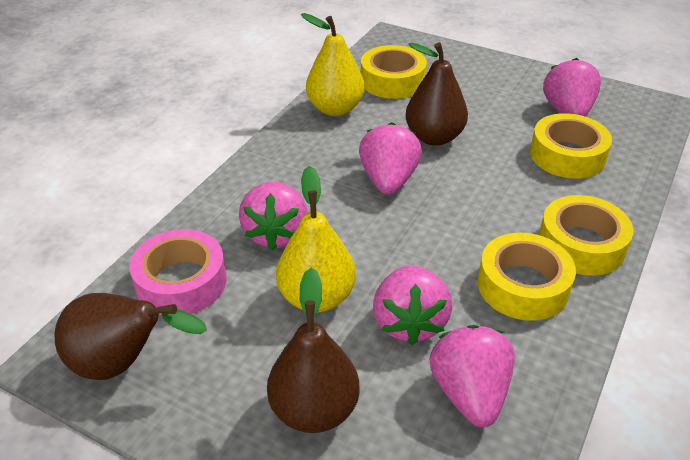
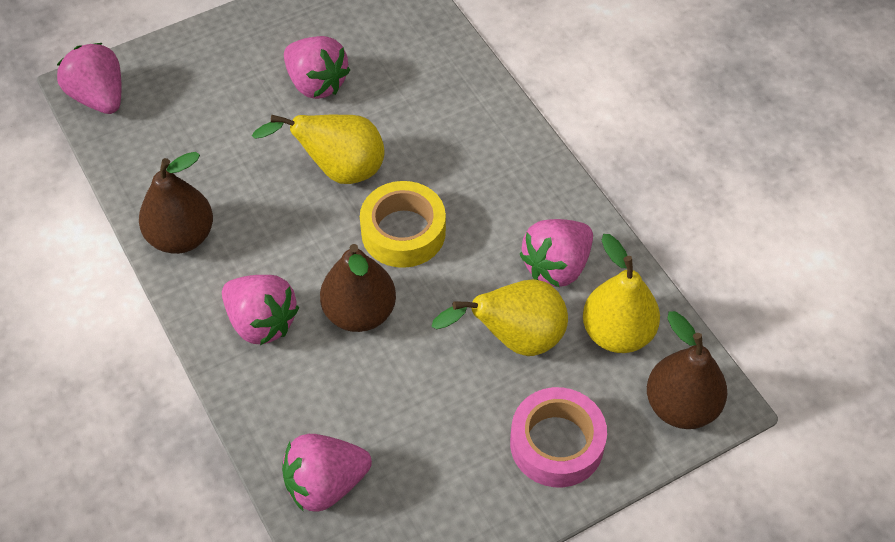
yellow pear: 2 -> 3
yellow tape: 4 -> 1

